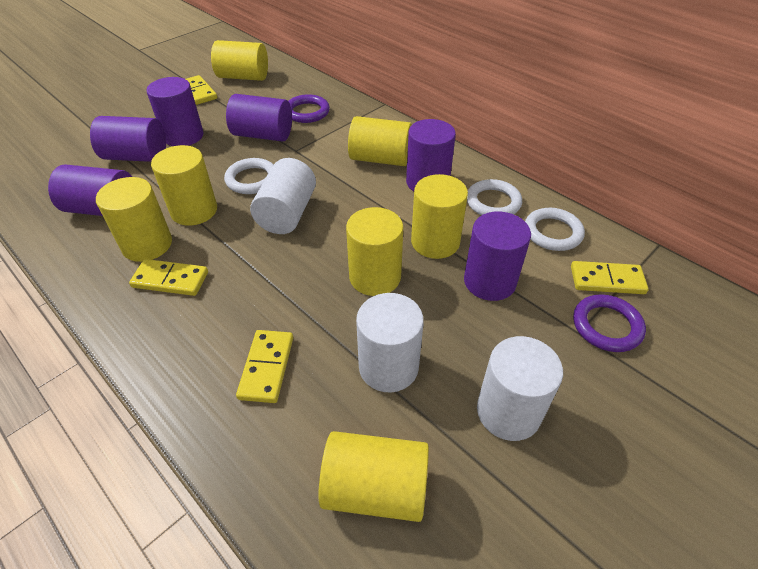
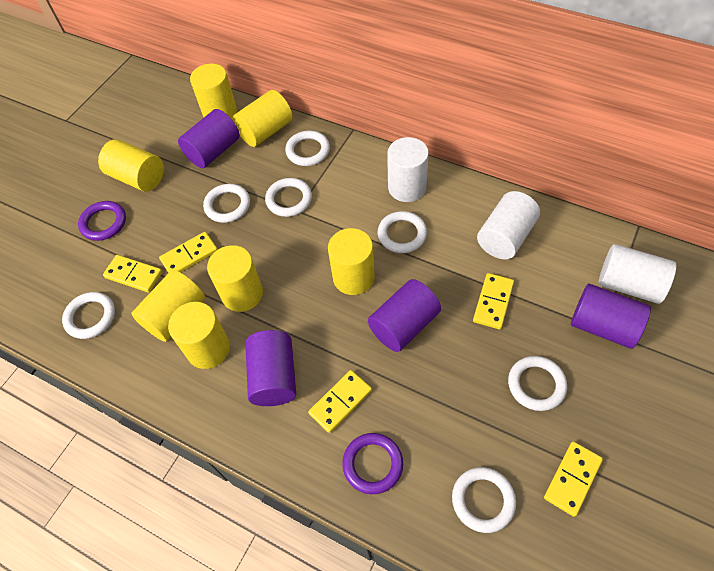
purple cylinder: 6 -> 4
white ring: 3 -> 7
yellow domino: 4 -> 5

